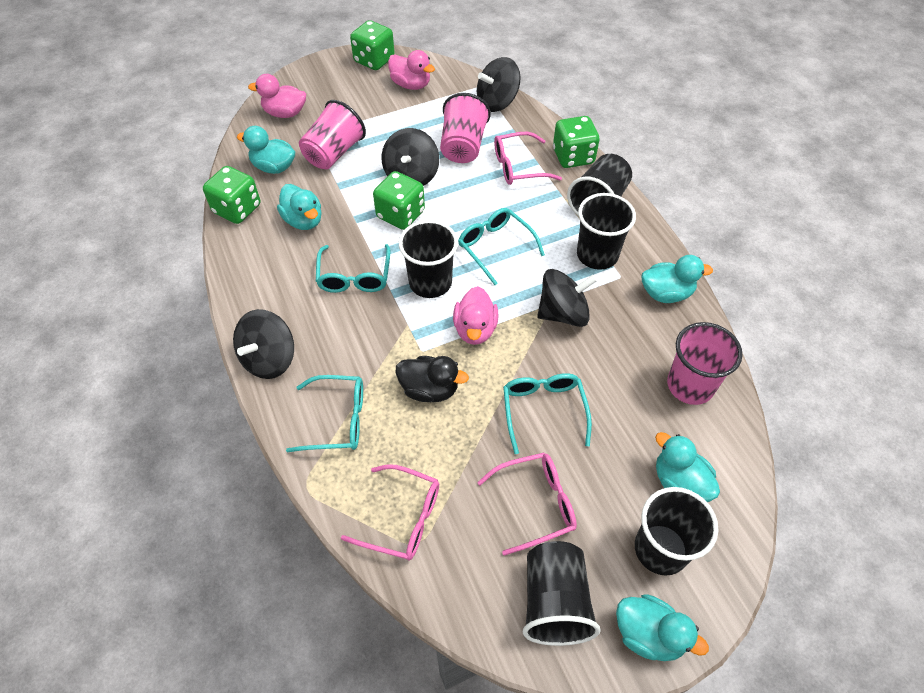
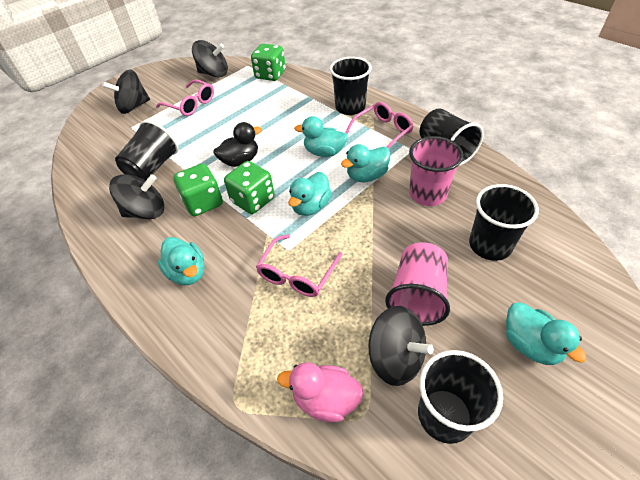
green dice: 4 -> 3
pink cup: 3 -> 2
pink duck: 3 -> 1
turquoise glasses: 4 -> 0

